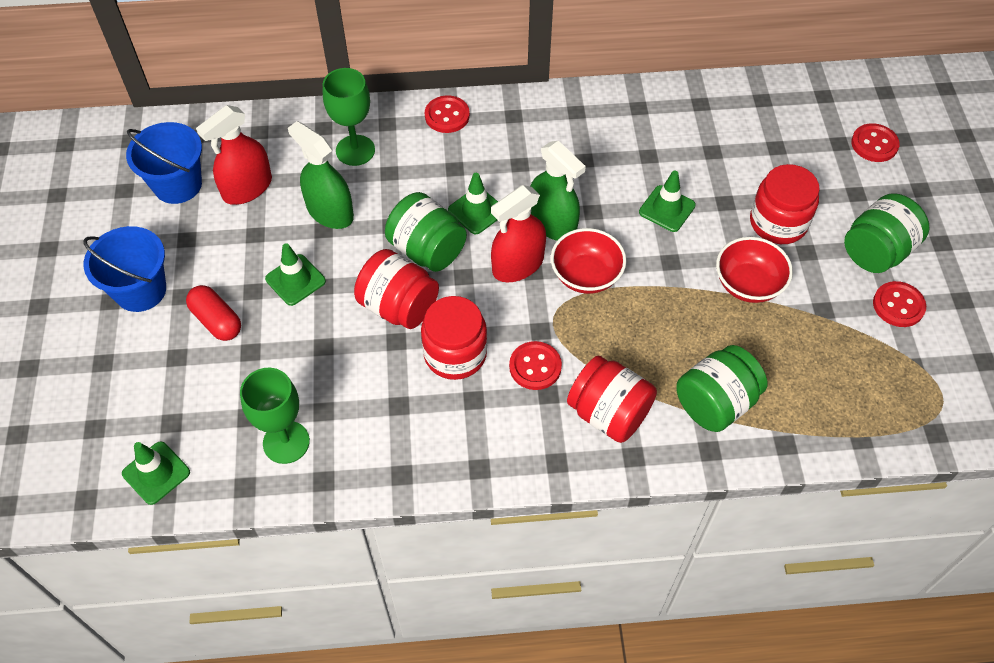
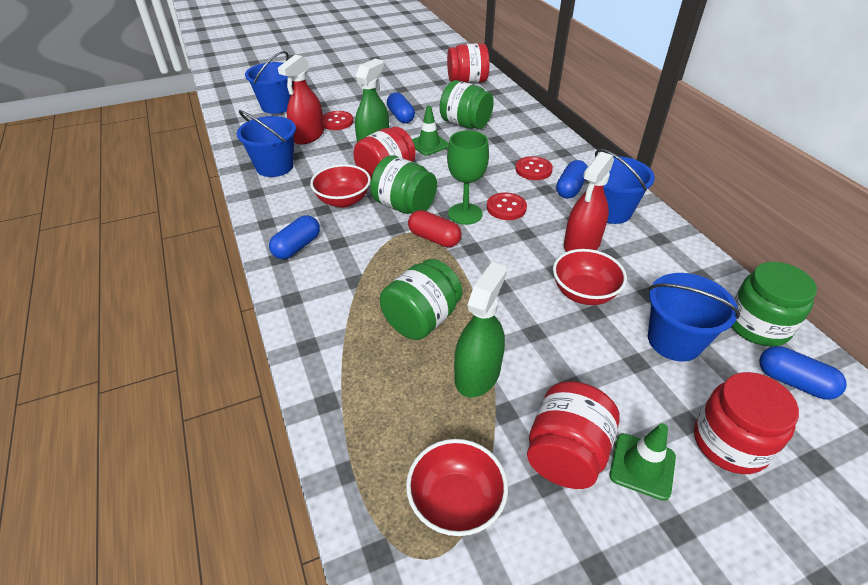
blue bucket: 2 -> 4
blue capsule: 0 -> 4
green goblet: 2 -> 1
green jar: 3 -> 4
green traffic cone: 4 -> 2
red bowl: 2 -> 3
red button: 4 -> 3

